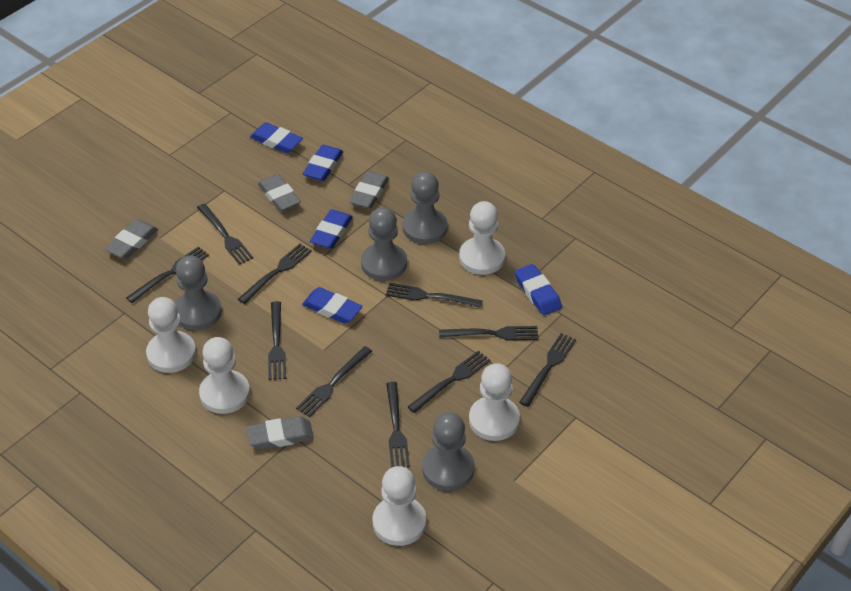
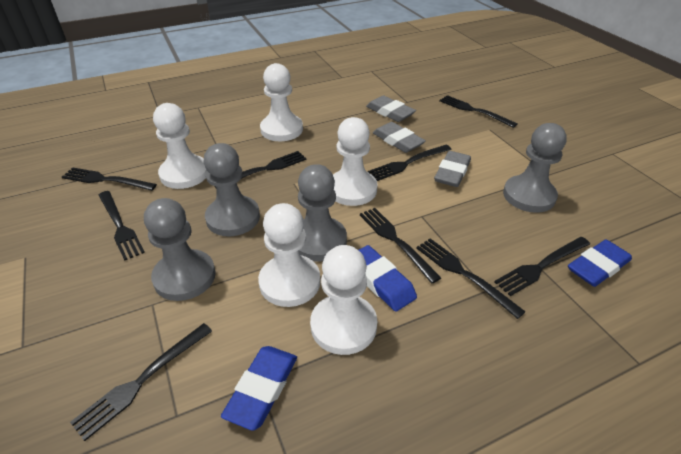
black fork: 10 -> 9
blue eraser: 5 -> 3
grey eraser: 4 -> 3

